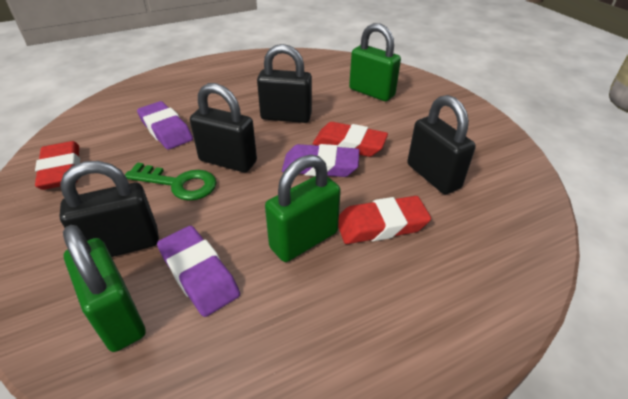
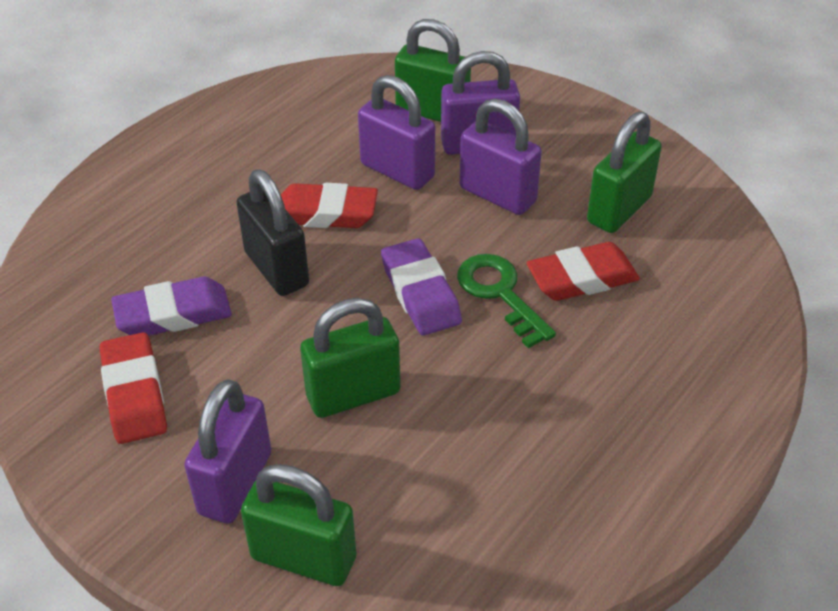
black padlock: 4 -> 1
green padlock: 3 -> 4
purple eraser: 3 -> 2
purple padlock: 0 -> 4

